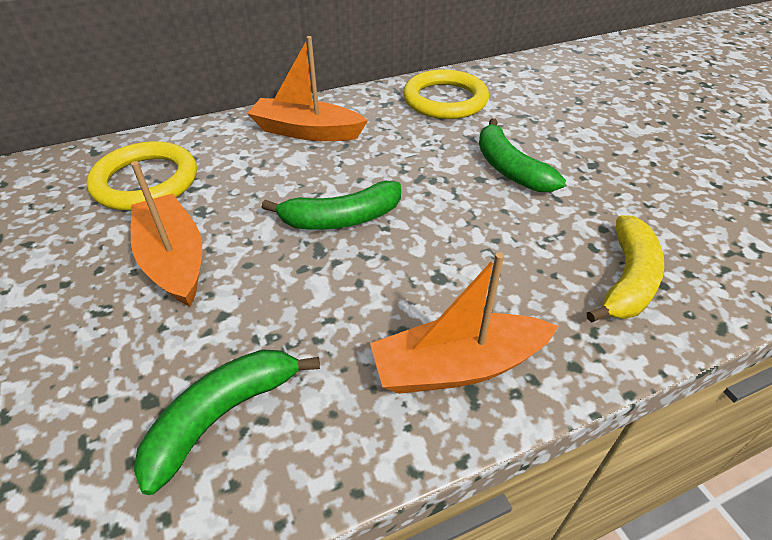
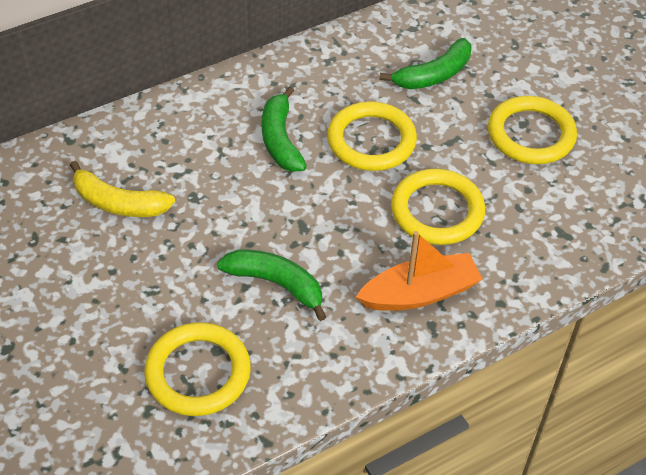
orange boat: 3 -> 1
yellow ring: 2 -> 4

